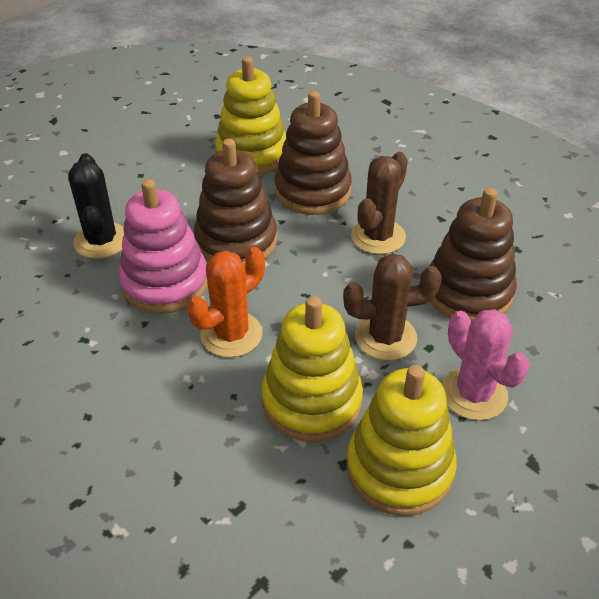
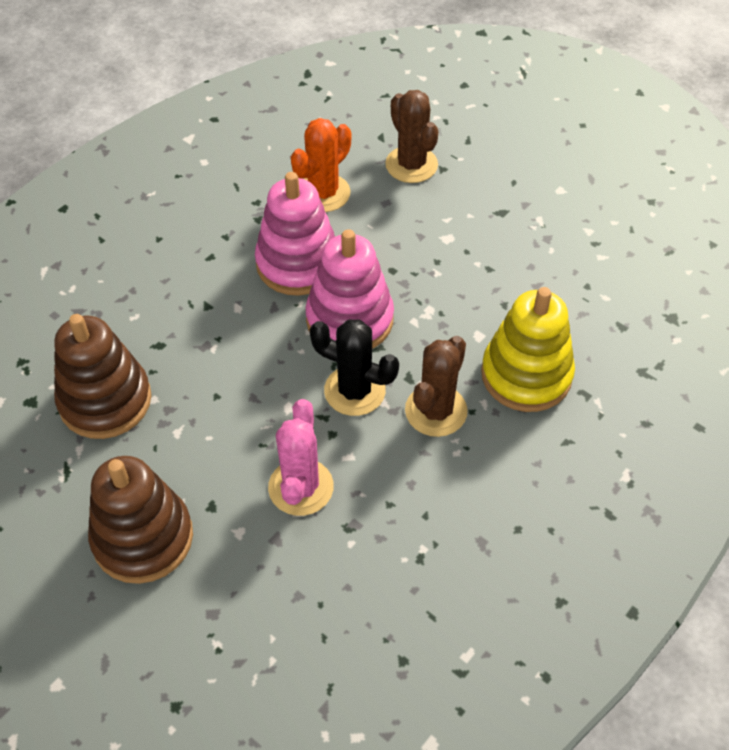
brown stacking toy: 3 -> 2
pink stacking toy: 1 -> 2
yellow stacking toy: 3 -> 1

